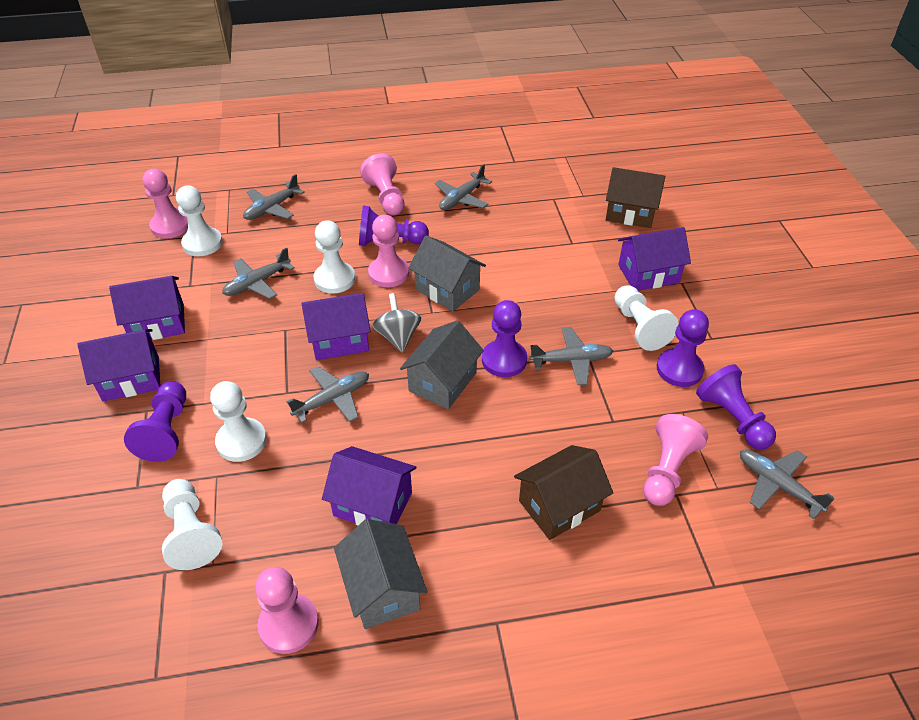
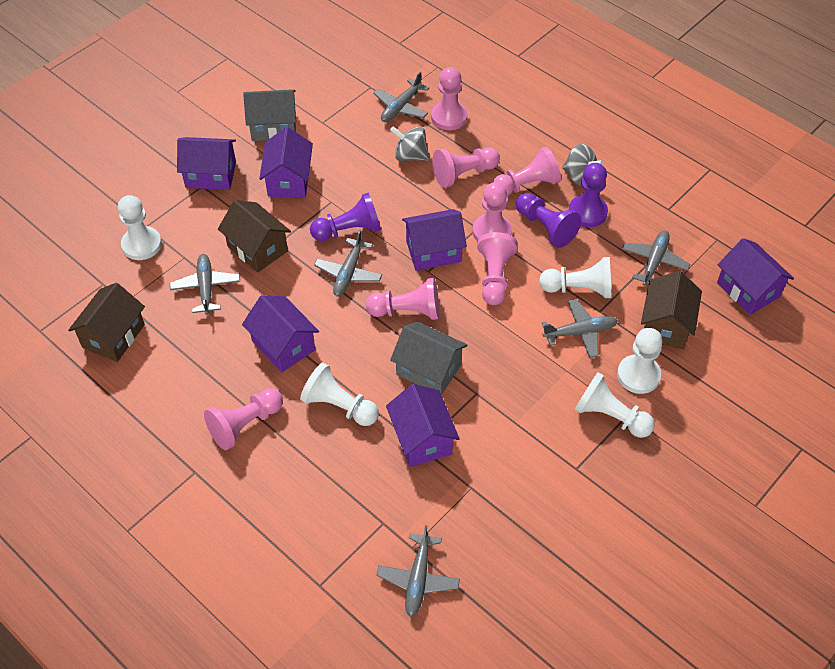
brown house: 2 -> 3
grey house: 3 -> 2
grey spinning top: 1 -> 2
pink pawn: 5 -> 7
purple house: 5 -> 6
purple pawn: 5 -> 3

